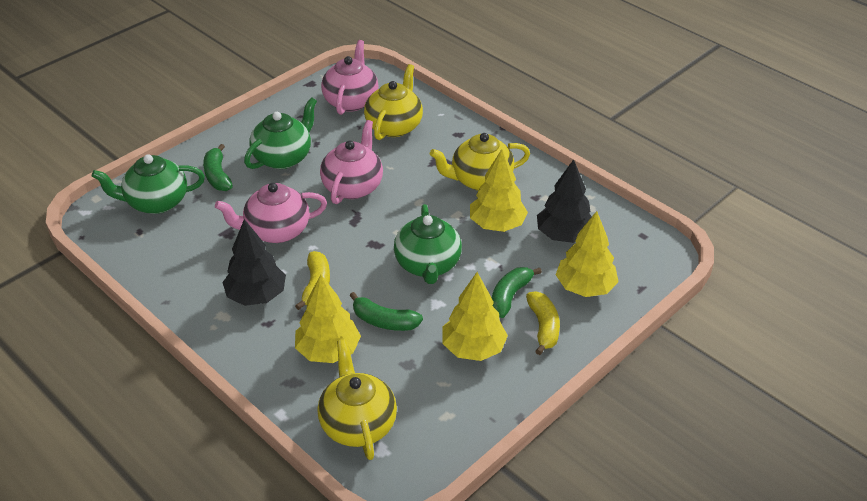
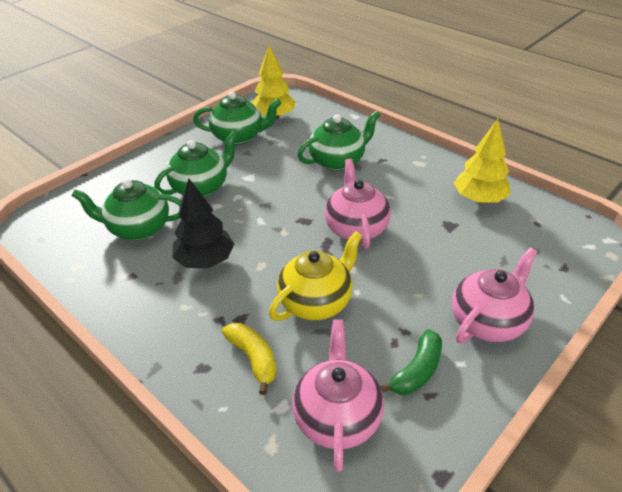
black tree: 2 -> 1
green banana: 3 -> 1
green teapot: 3 -> 4
yellow banana: 2 -> 1
yellow teapot: 3 -> 1
yellow tree: 4 -> 2

